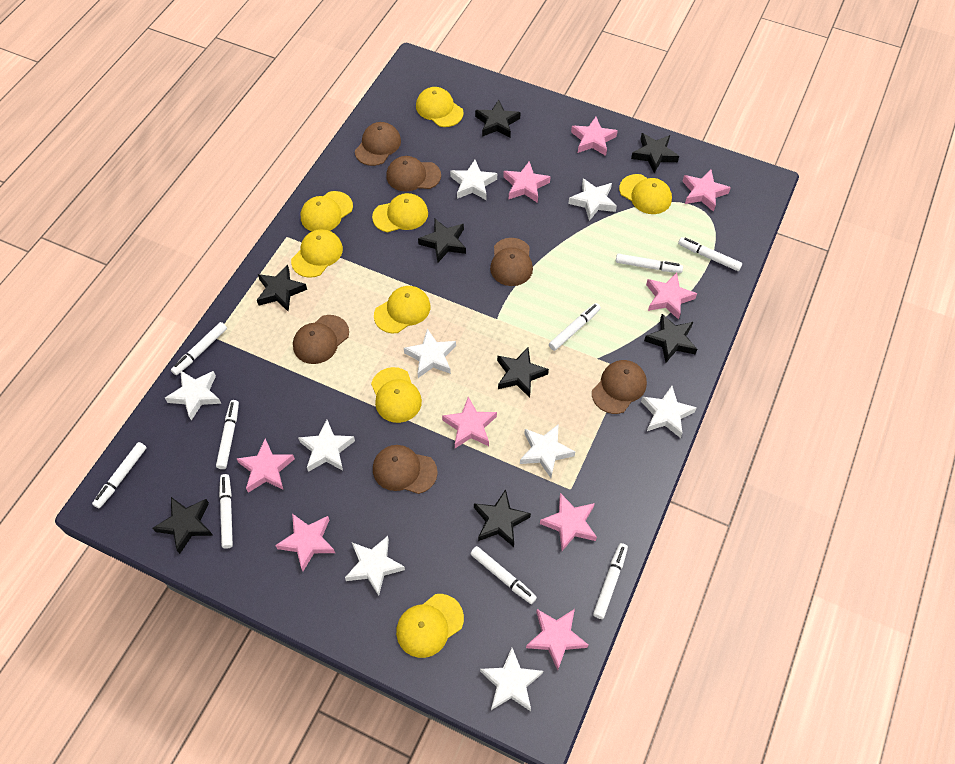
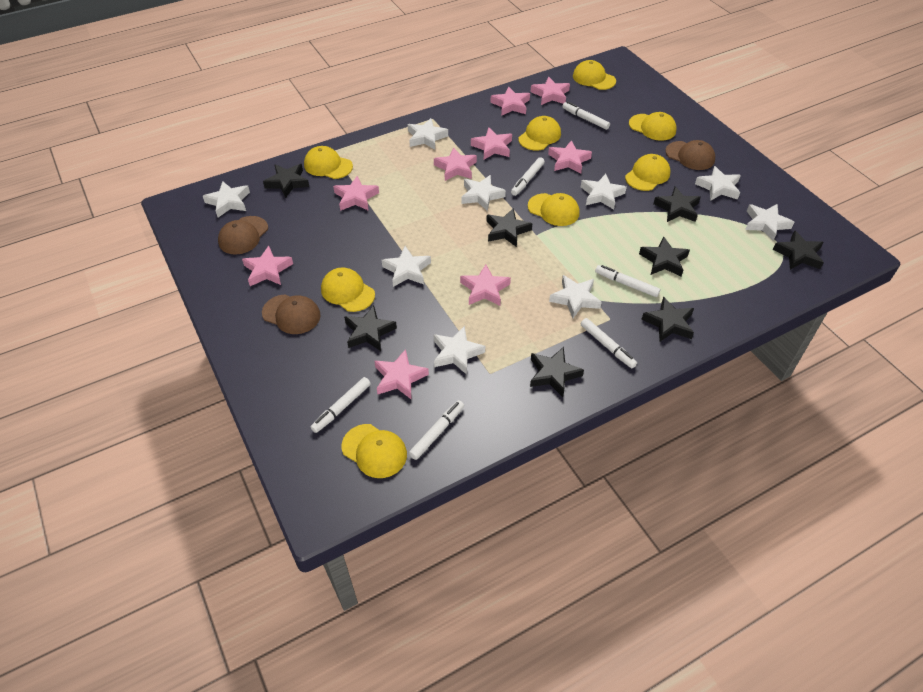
brown cap: 6 -> 3
white marker: 9 -> 6

